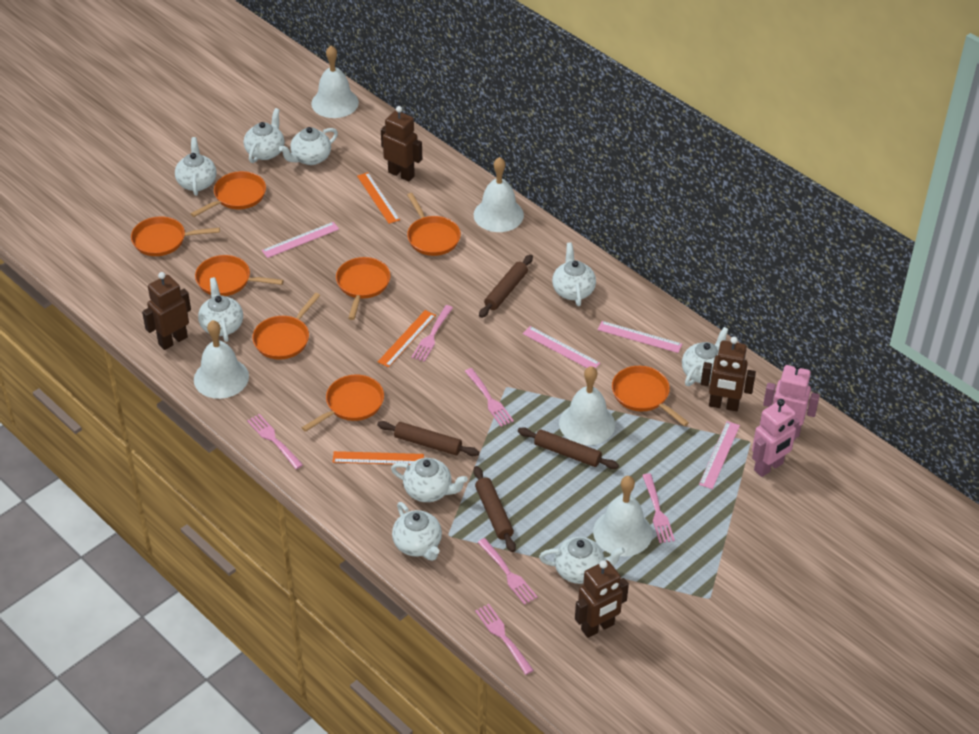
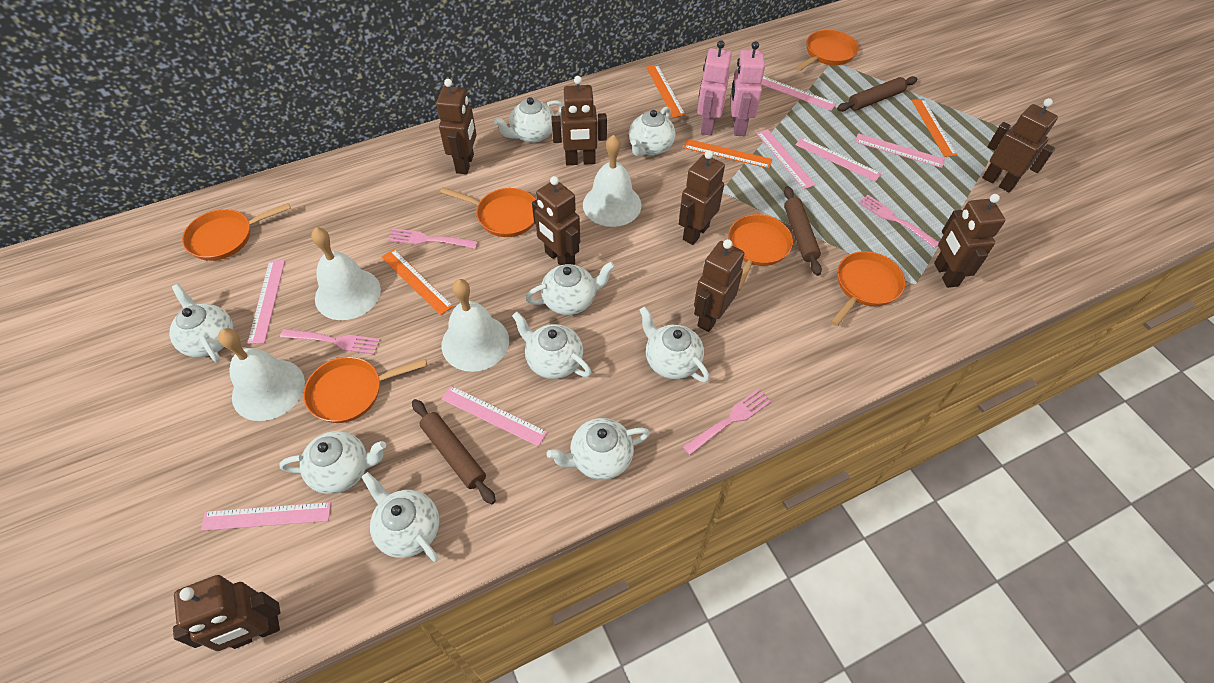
brown robot: 4 -> 8
brown rolling pin: 4 -> 3
orange pan: 8 -> 6
orange ruler: 3 -> 4
pink fork: 6 -> 4
pink ruler: 4 -> 7
white bell: 5 -> 4

